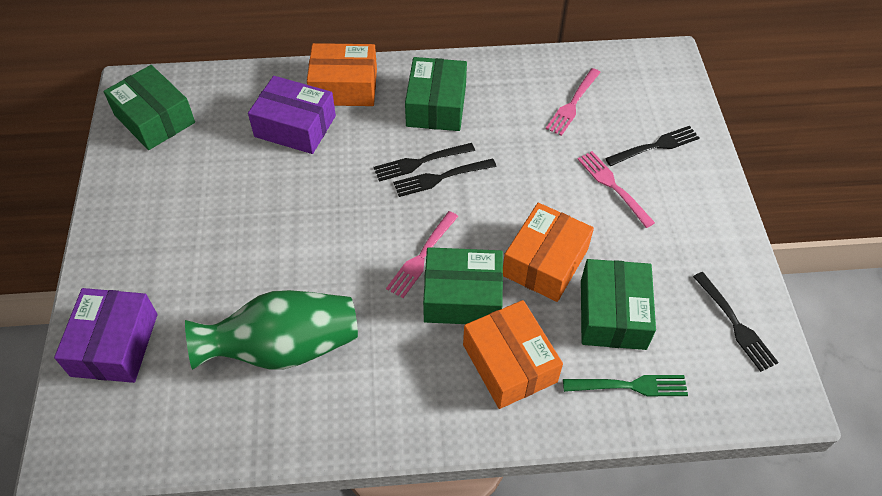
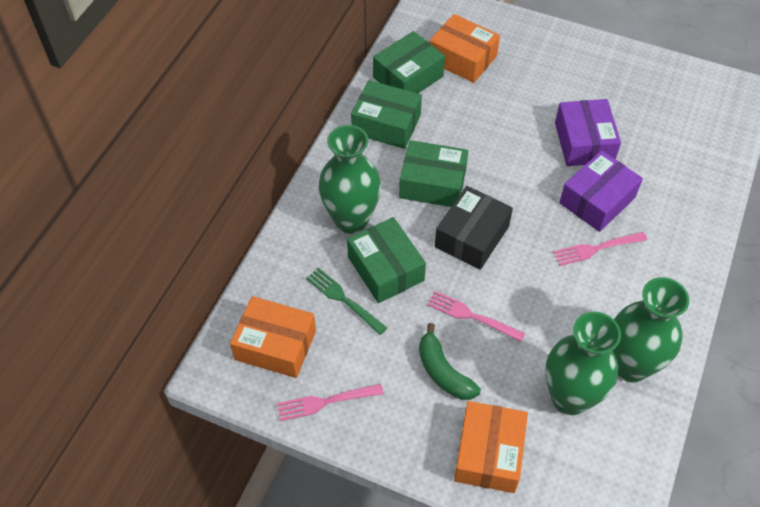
black box: 0 -> 1
black fork: 4 -> 0
green banana: 0 -> 1
green vase: 1 -> 3

